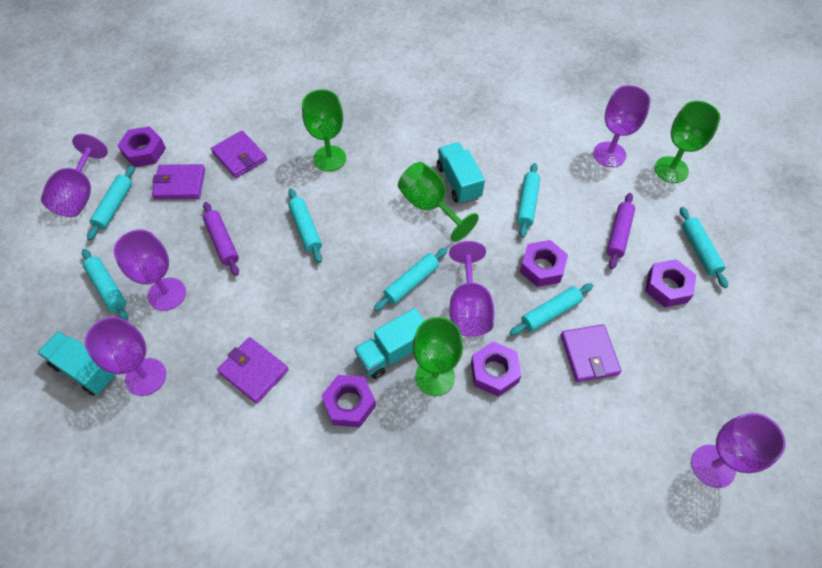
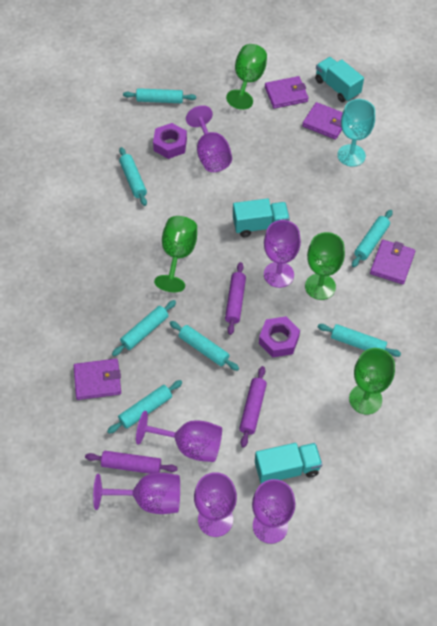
purple nut: 5 -> 2
purple rolling pin: 2 -> 3
turquoise goblet: 0 -> 1

